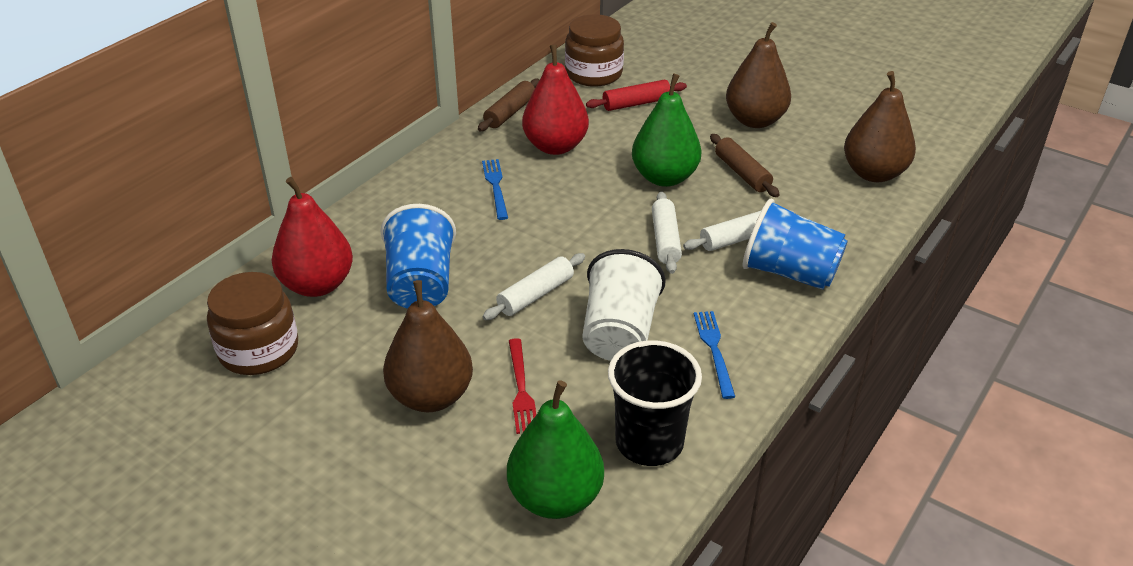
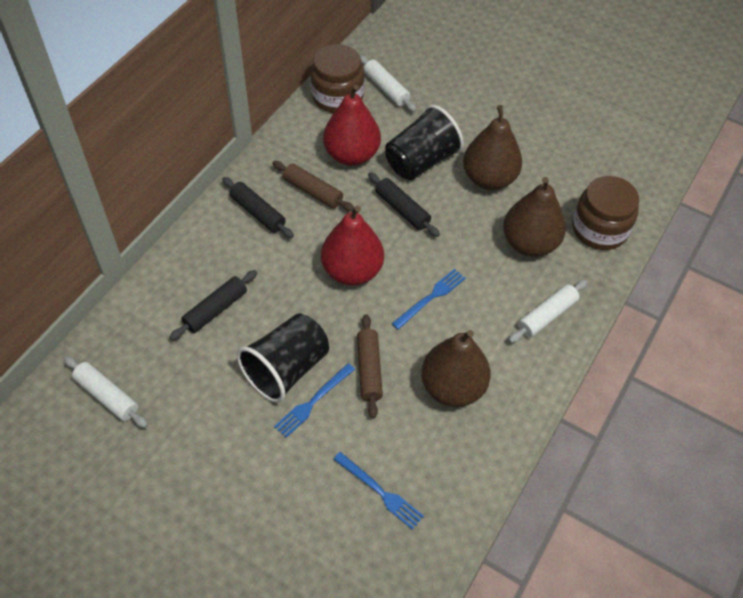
black cup: 1 -> 2
black rolling pin: 0 -> 3
blue cup: 2 -> 0
blue fork: 2 -> 3
green pear: 2 -> 0
red fork: 1 -> 0
red rolling pin: 1 -> 0
white cup: 1 -> 0

